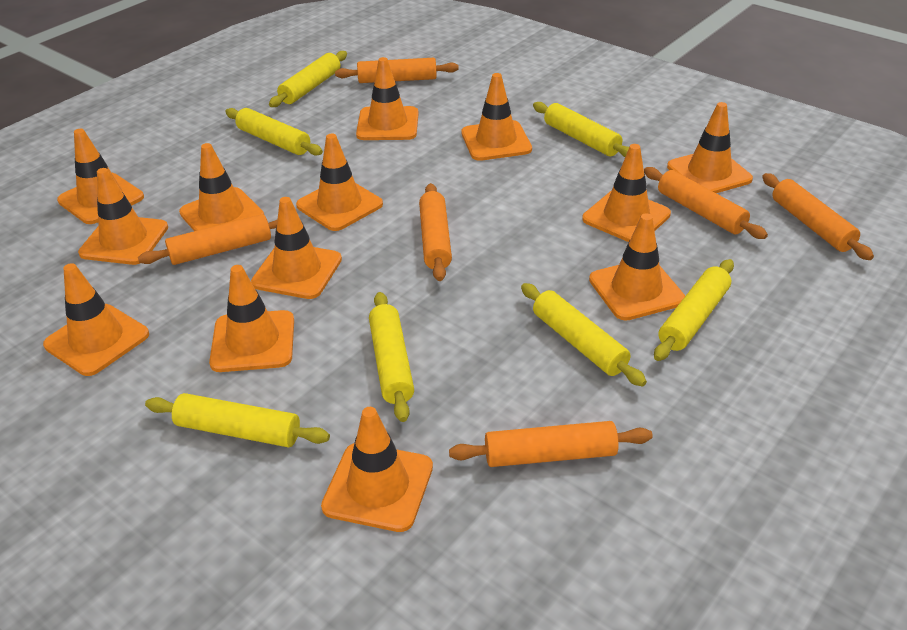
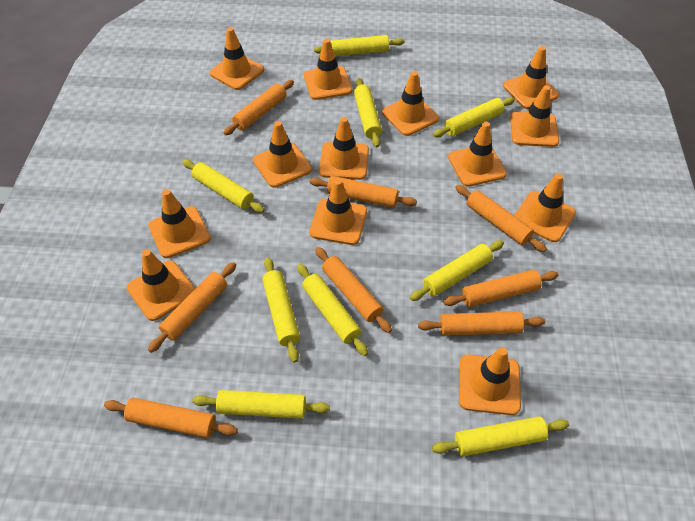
orange rolling pin: 6 -> 8
yellow rolling pin: 7 -> 9

